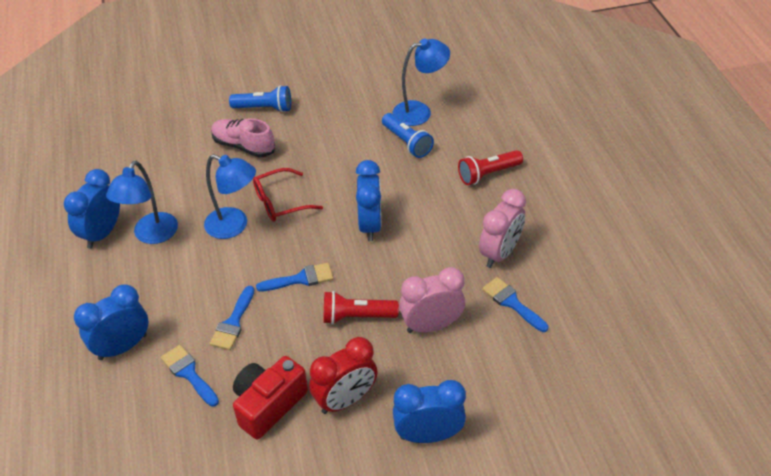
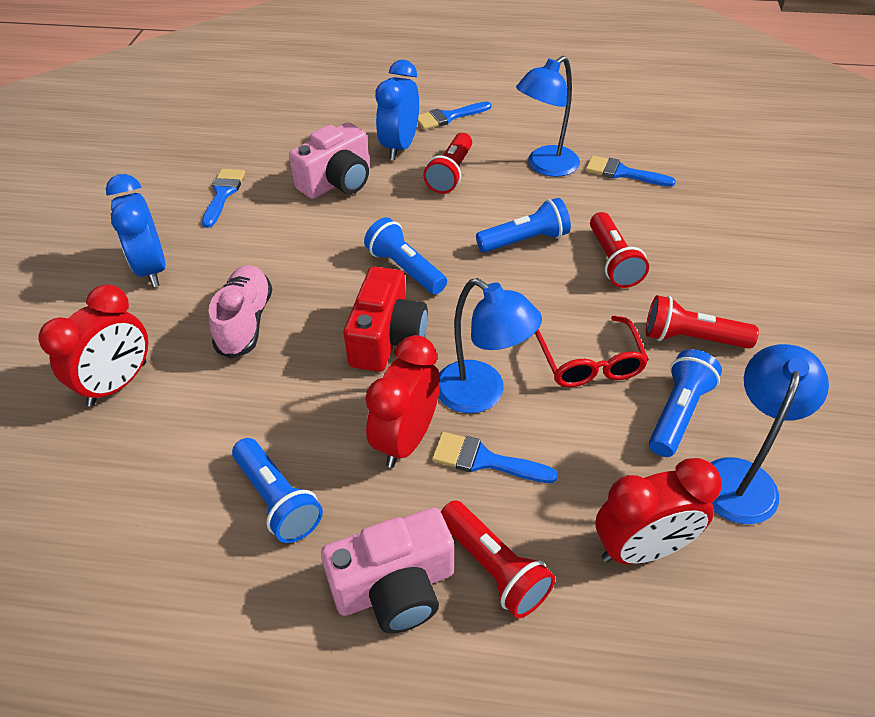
blue clock: 4 -> 2
blue flashlight: 2 -> 4
pink camera: 0 -> 2
pink clock: 2 -> 0
red clock: 1 -> 3
red flashlight: 2 -> 4

